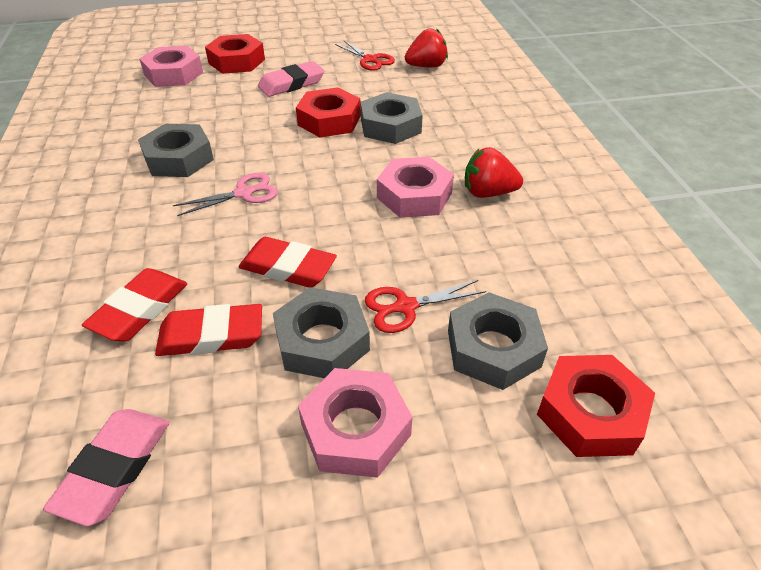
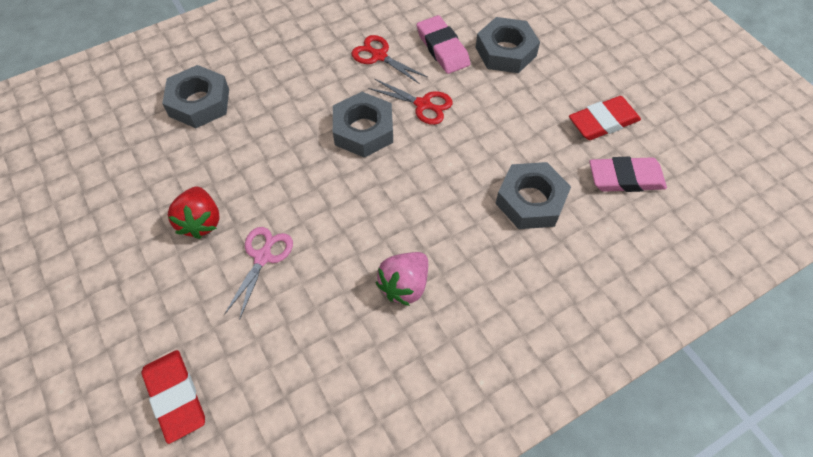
pink nut: 3 -> 0
pink strawberry: 0 -> 1
red eraser: 3 -> 2
red nut: 3 -> 0
red strawberry: 2 -> 1

